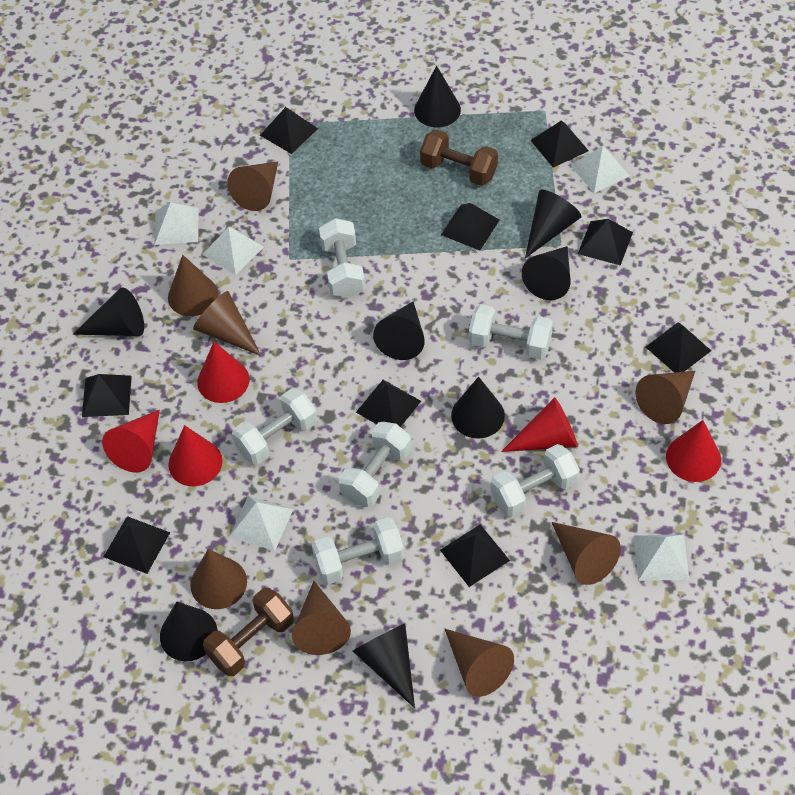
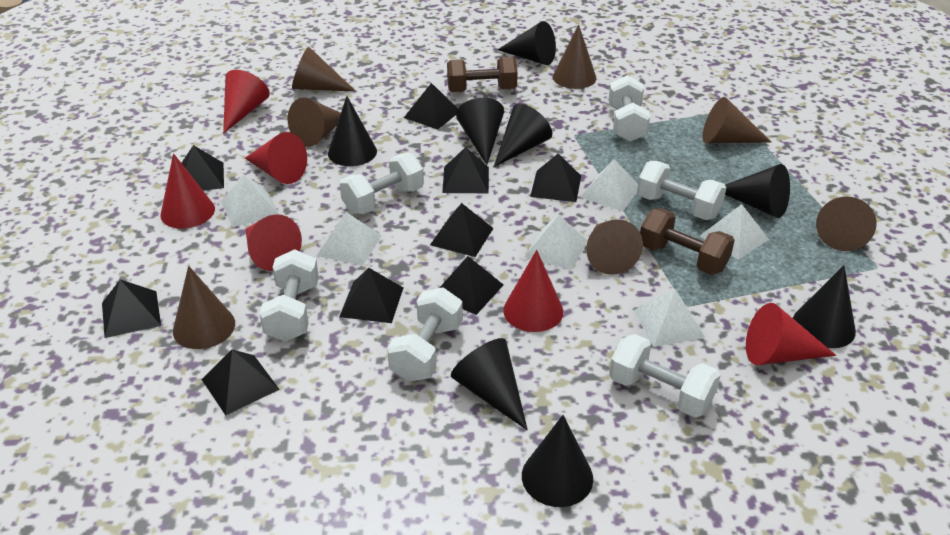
brown cone: 8 -> 7
red cone: 5 -> 6
white pyramid: 5 -> 6

